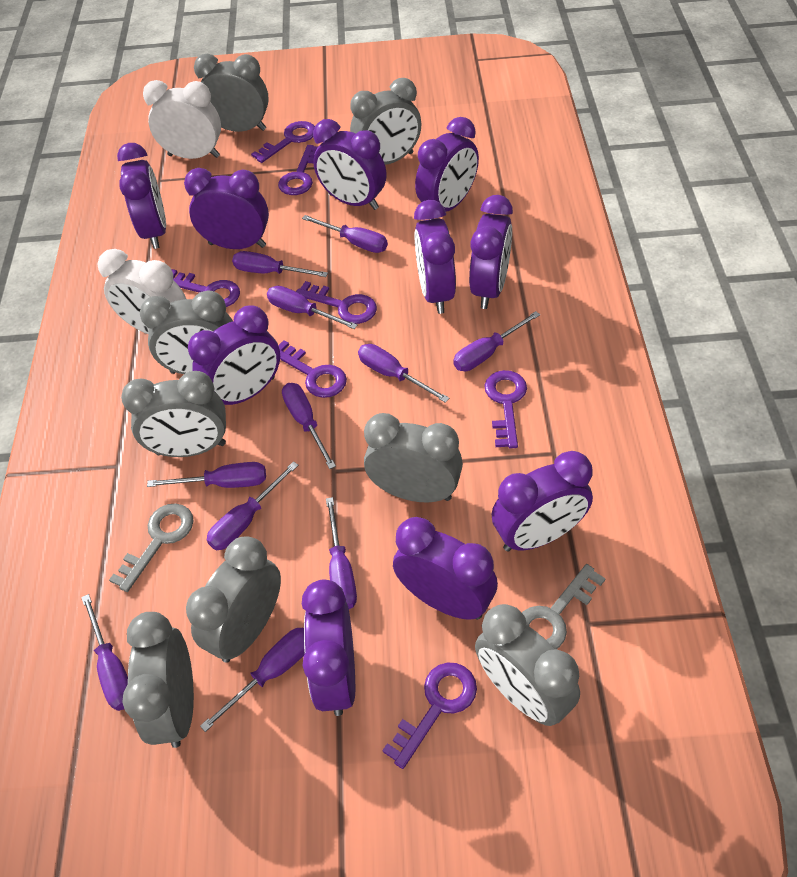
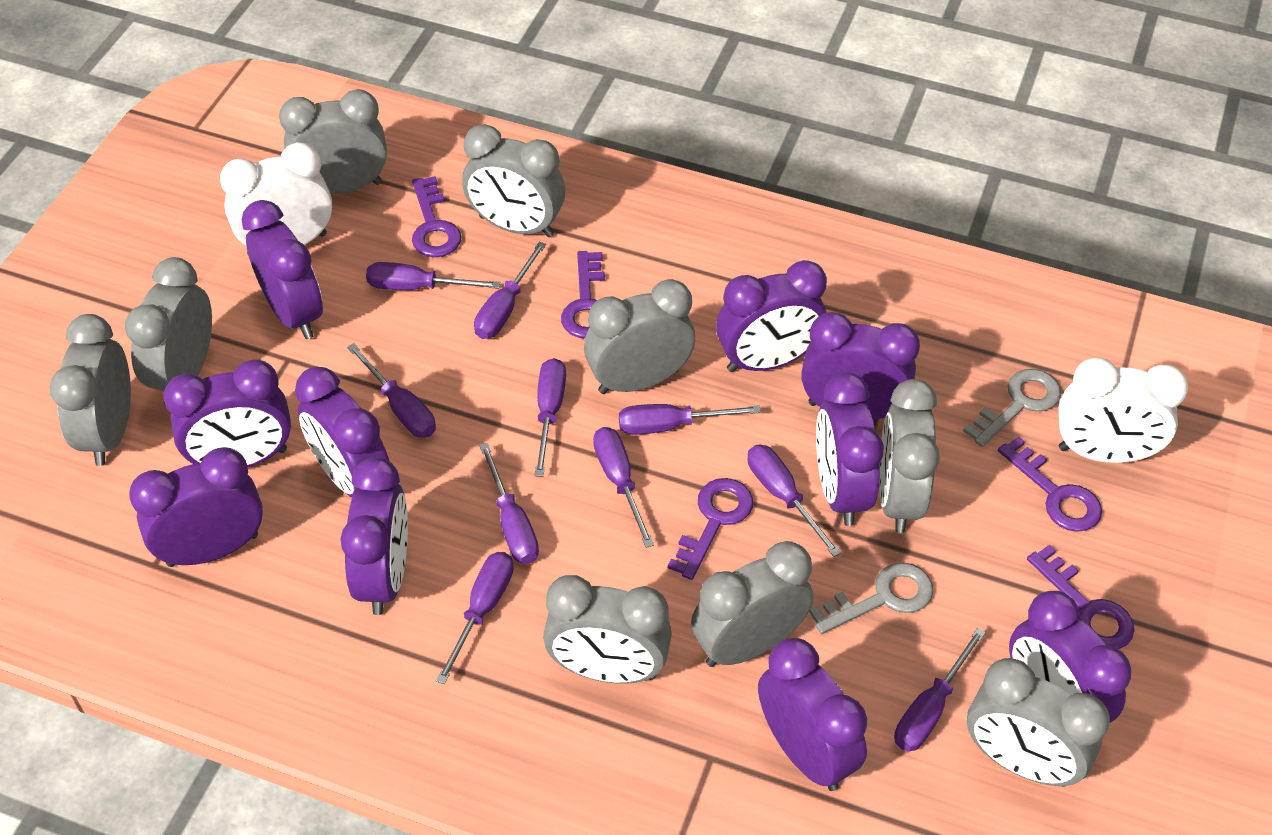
grey clock: 8 -> 9
purple key: 7 -> 5
purple screwdriver: 11 -> 10

